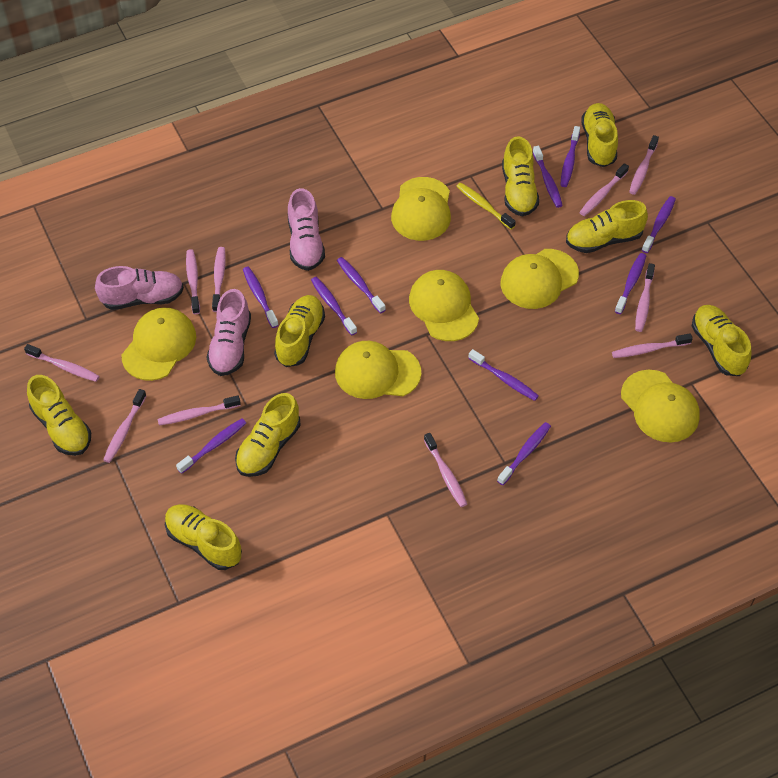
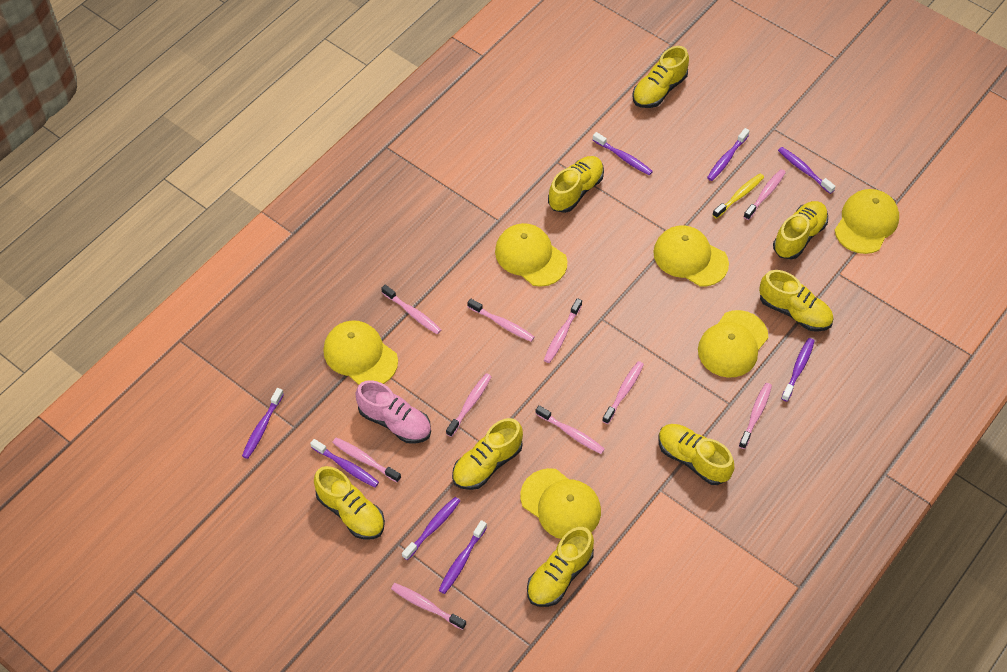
pink shoe: 3 -> 1
purple toothbrush: 10 -> 8

